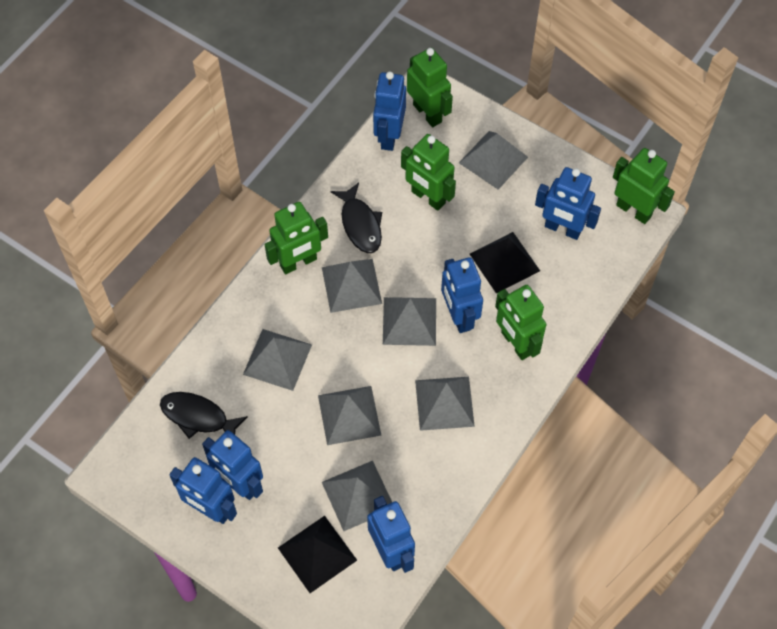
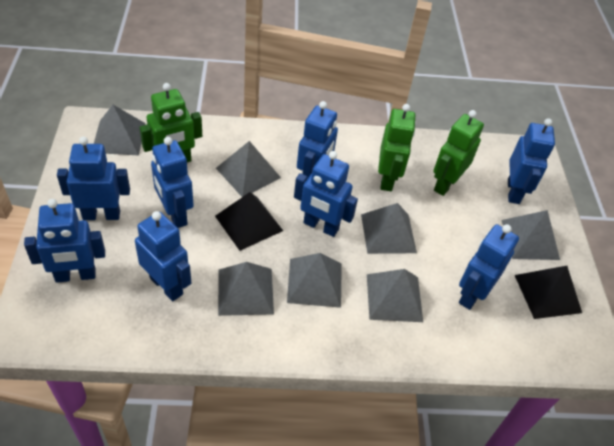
black fish: 2 -> 0
blue robot: 6 -> 8
green robot: 5 -> 3

